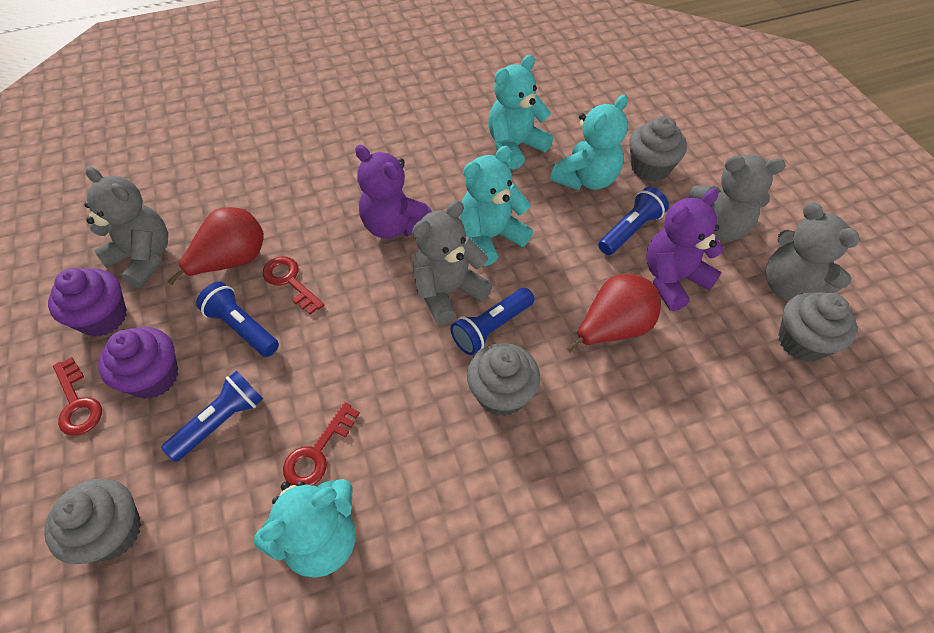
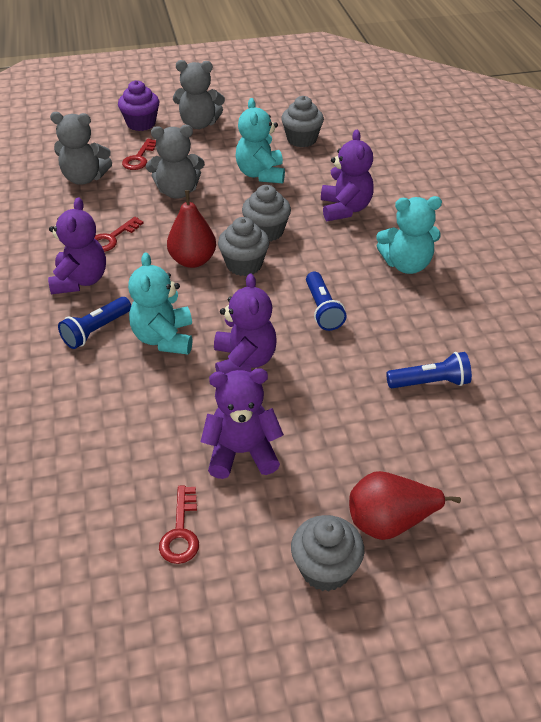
blue flashlight: 4 -> 3
grey teddy bear: 4 -> 3
purple cupcake: 2 -> 1
purple teddy bear: 2 -> 4
turquoise teddy bear: 4 -> 3

